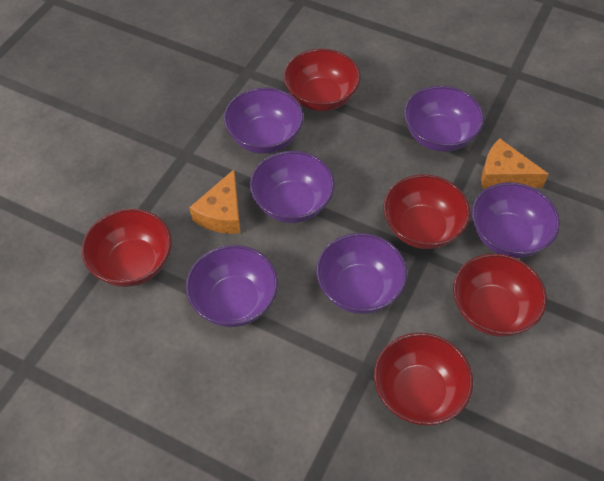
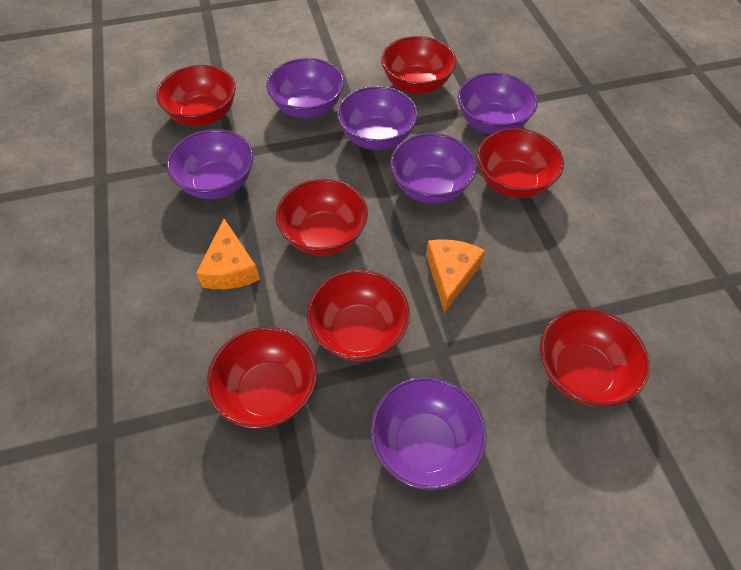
red bowl: 5 -> 7

